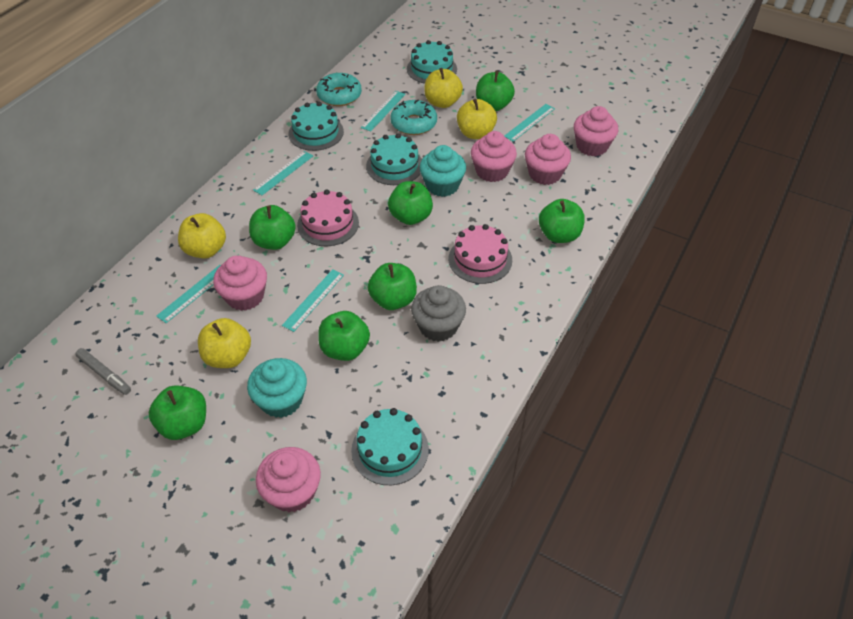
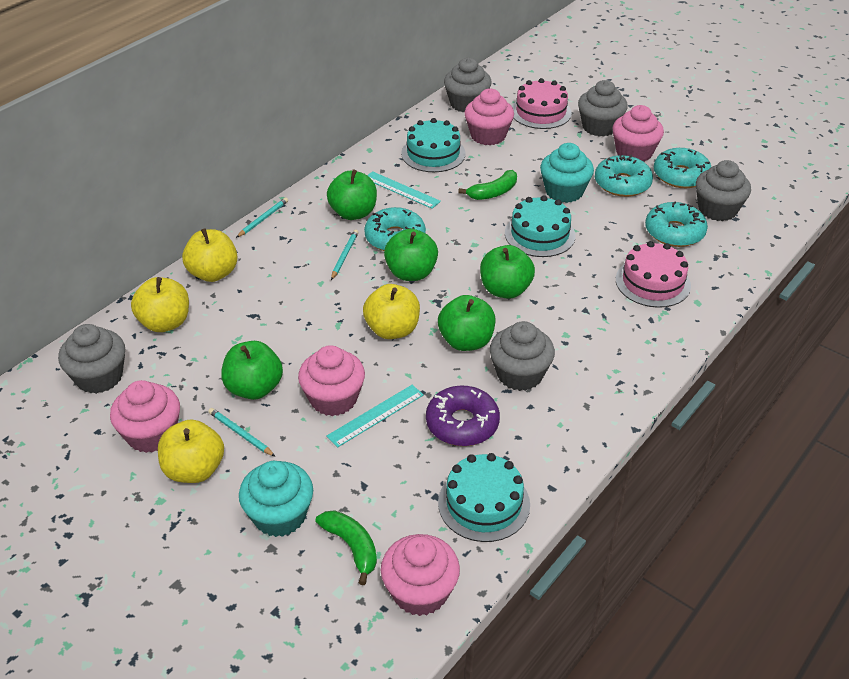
green apple: 7 -> 5
green banana: 0 -> 2
grey cupcake: 1 -> 5
grey marker: 1 -> 0
purple donut: 0 -> 1
turquoise cake: 4 -> 3
turquoise donut: 2 -> 4
turquoise pencil: 0 -> 3
turquoise ruler: 5 -> 2

